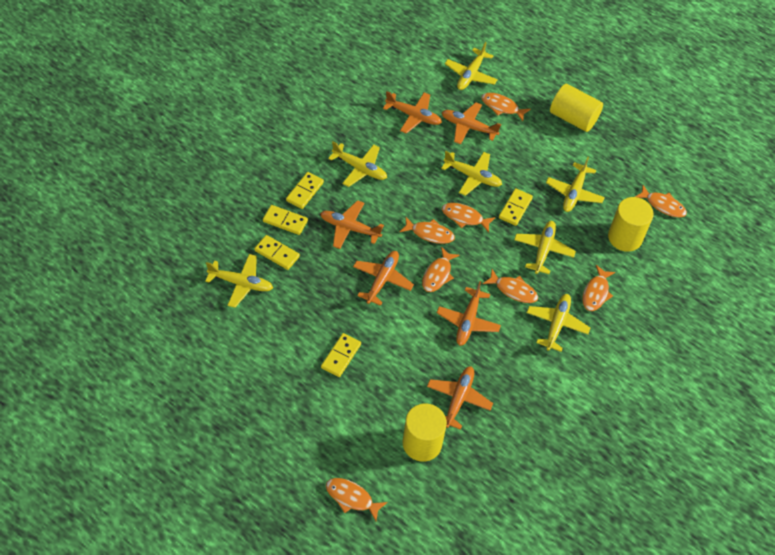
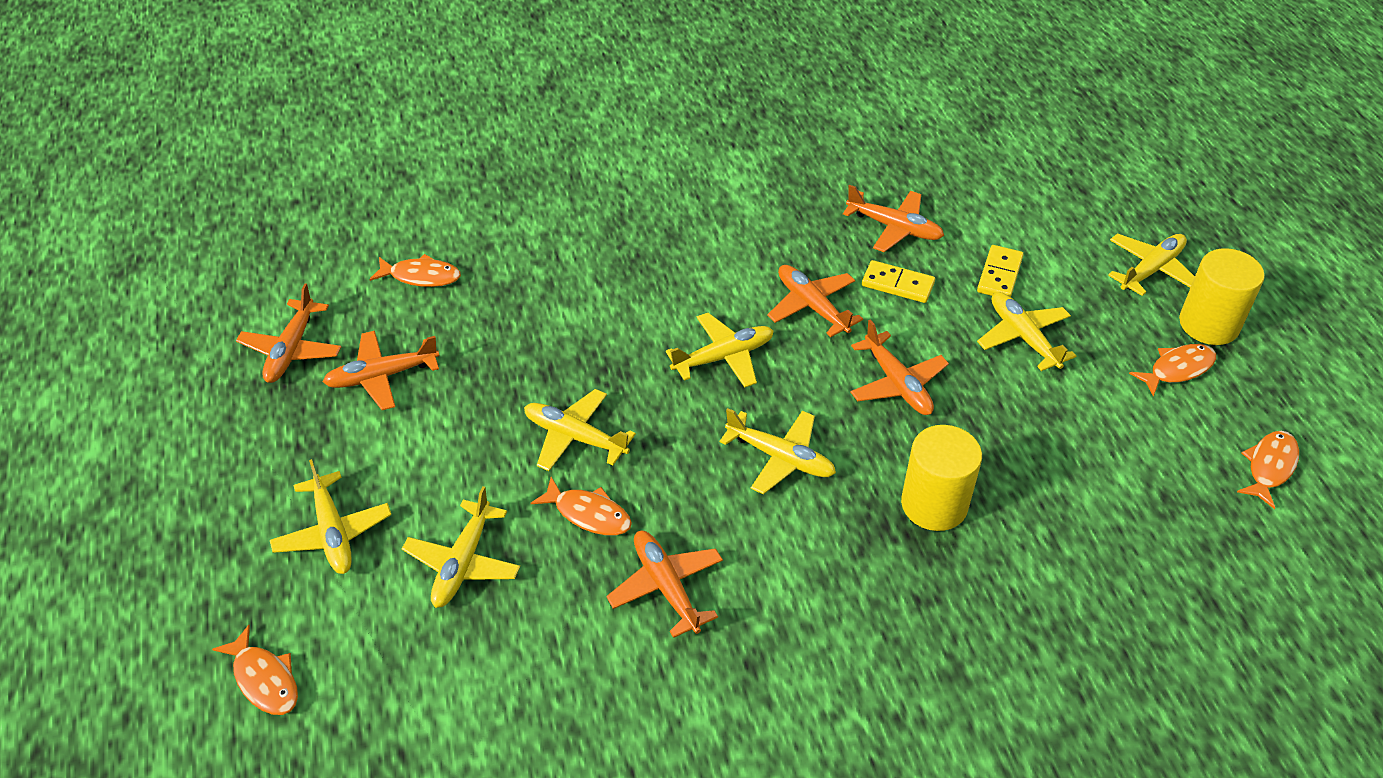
orange fish: 8 -> 5
yellow cylinder: 3 -> 2
yellow domino: 5 -> 2

